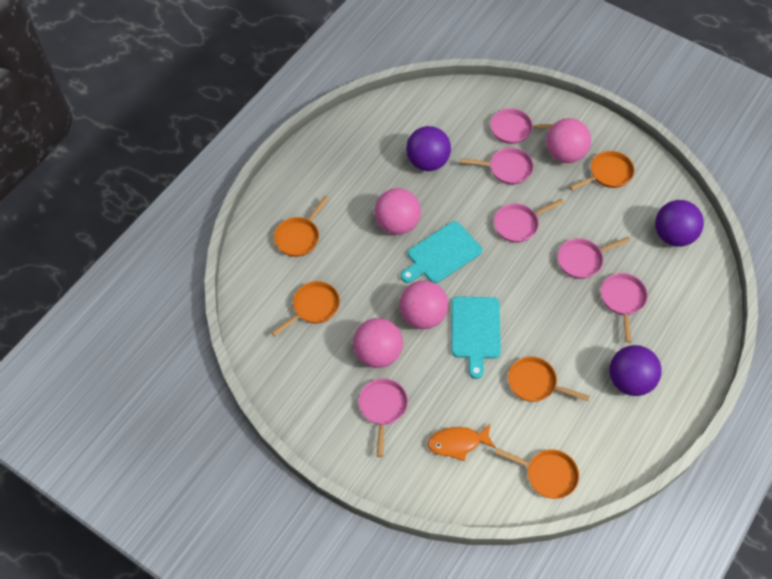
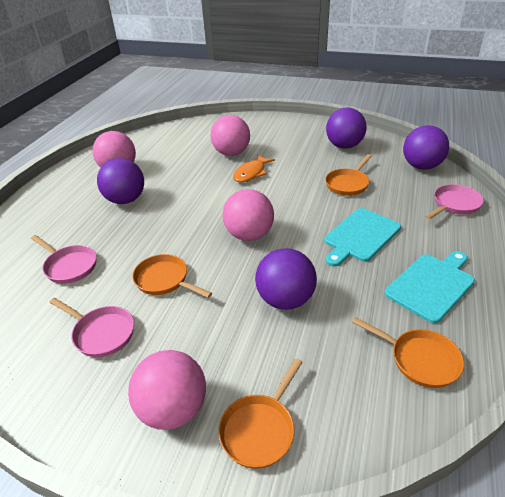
orange pan: 5 -> 4
pink pan: 6 -> 3
purple ball: 3 -> 4

